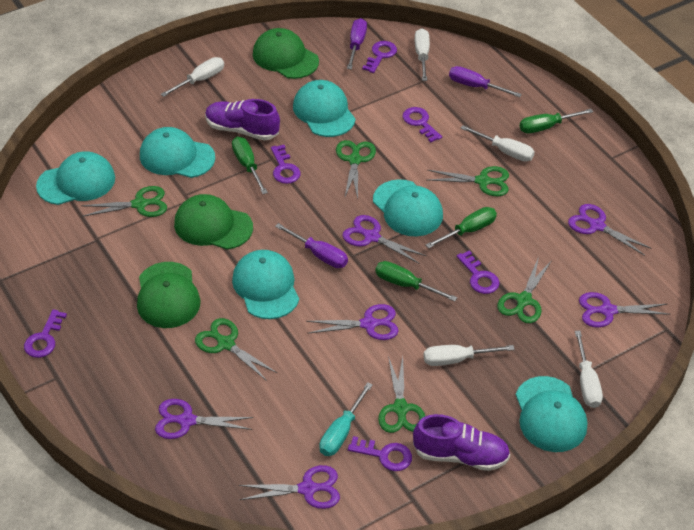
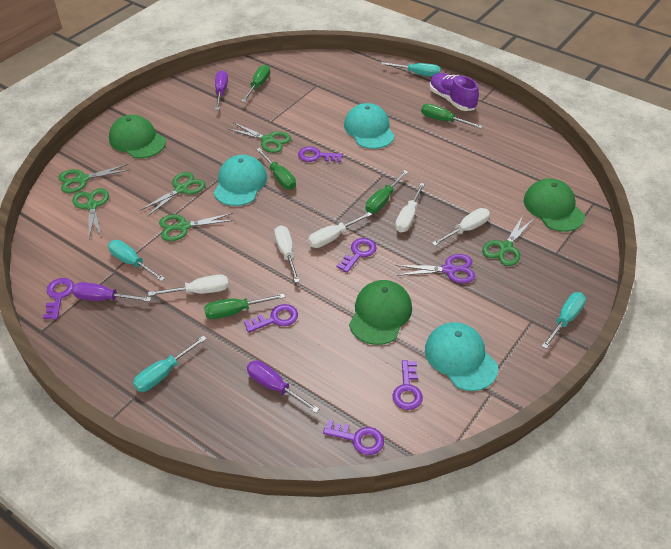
green screwdriver: 4 -> 5
purple scissors: 6 -> 1
purple shoe: 2 -> 1
turquoise cap: 6 -> 3
turquoise screwdriver: 1 -> 4

